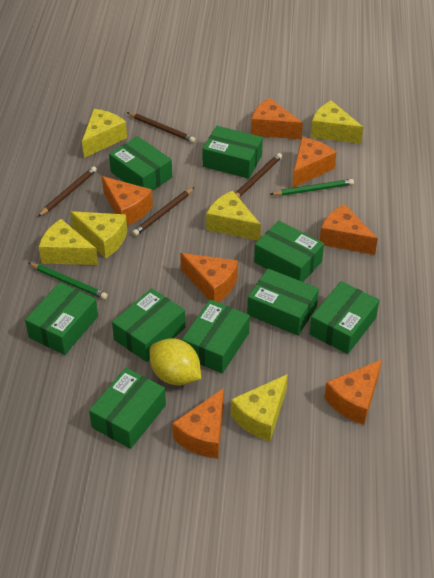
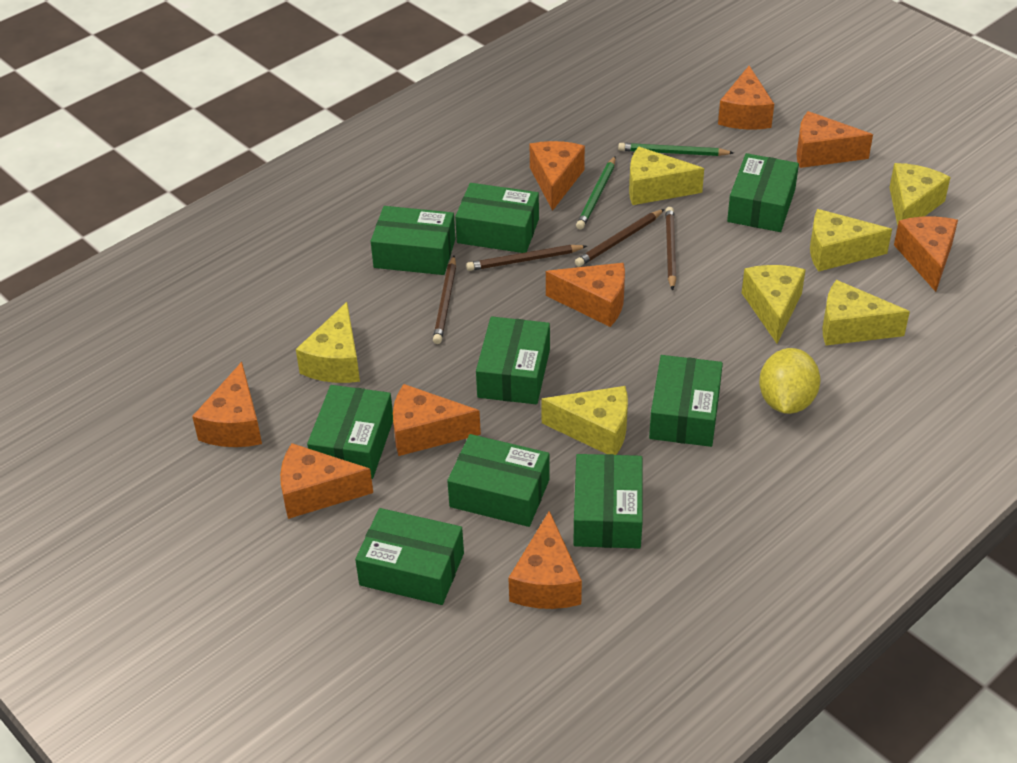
orange cheese: 7 -> 9
yellow cheese: 6 -> 7

